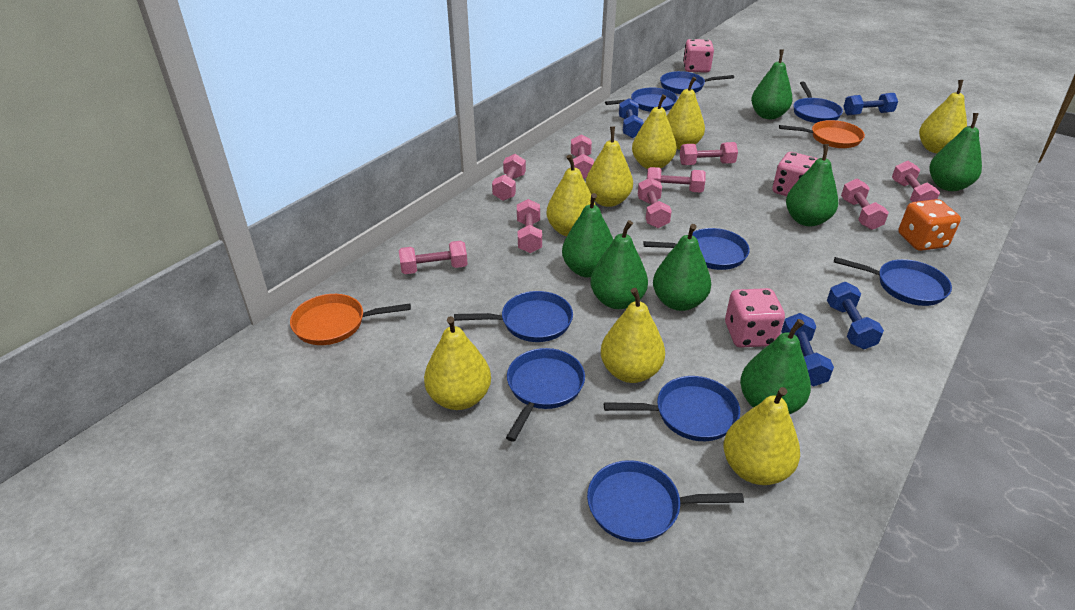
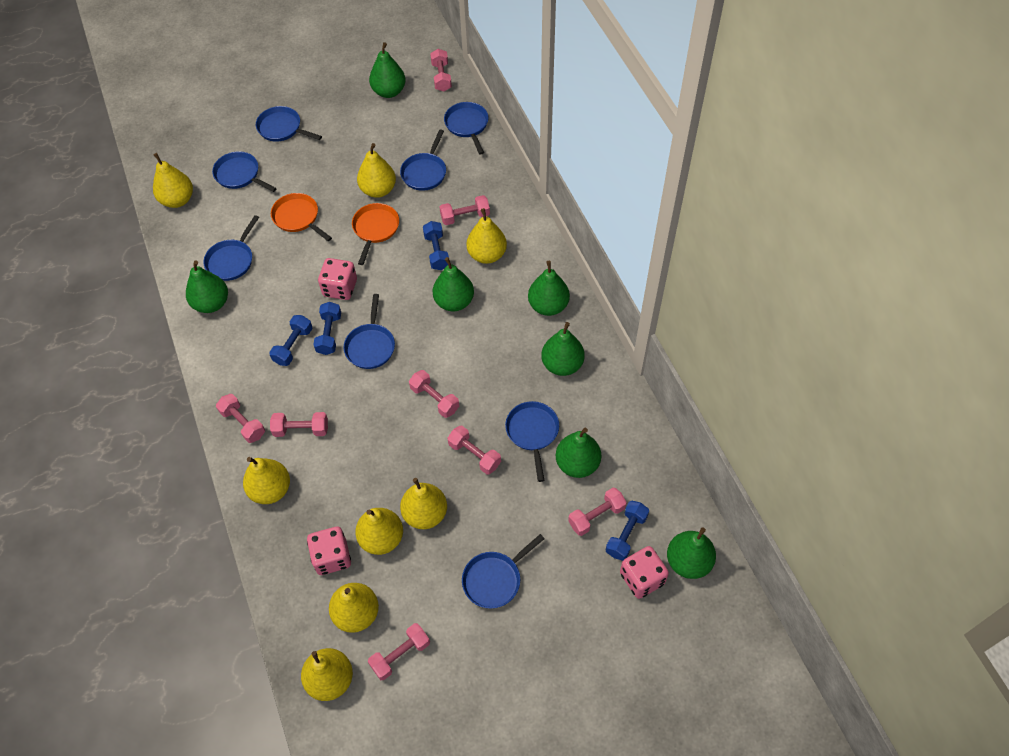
blue pan: 9 -> 8
orange dice: 1 -> 0
pink dumbbell: 9 -> 8

